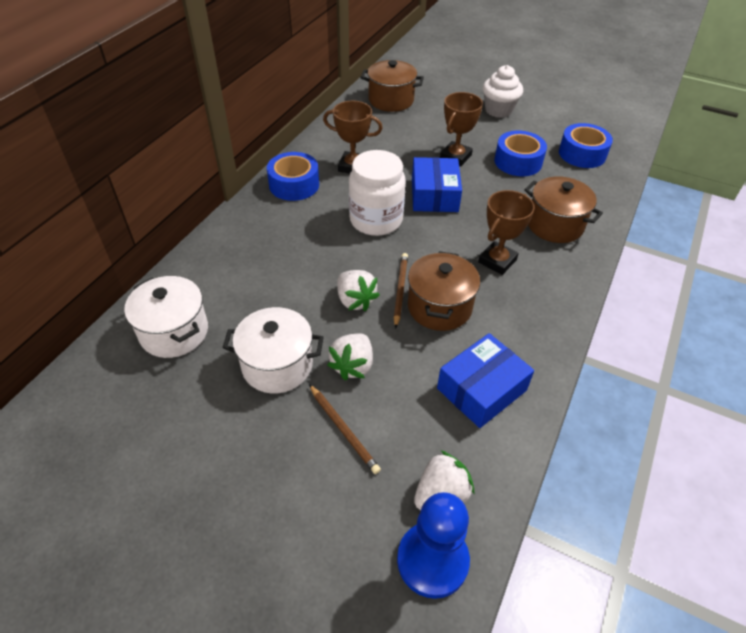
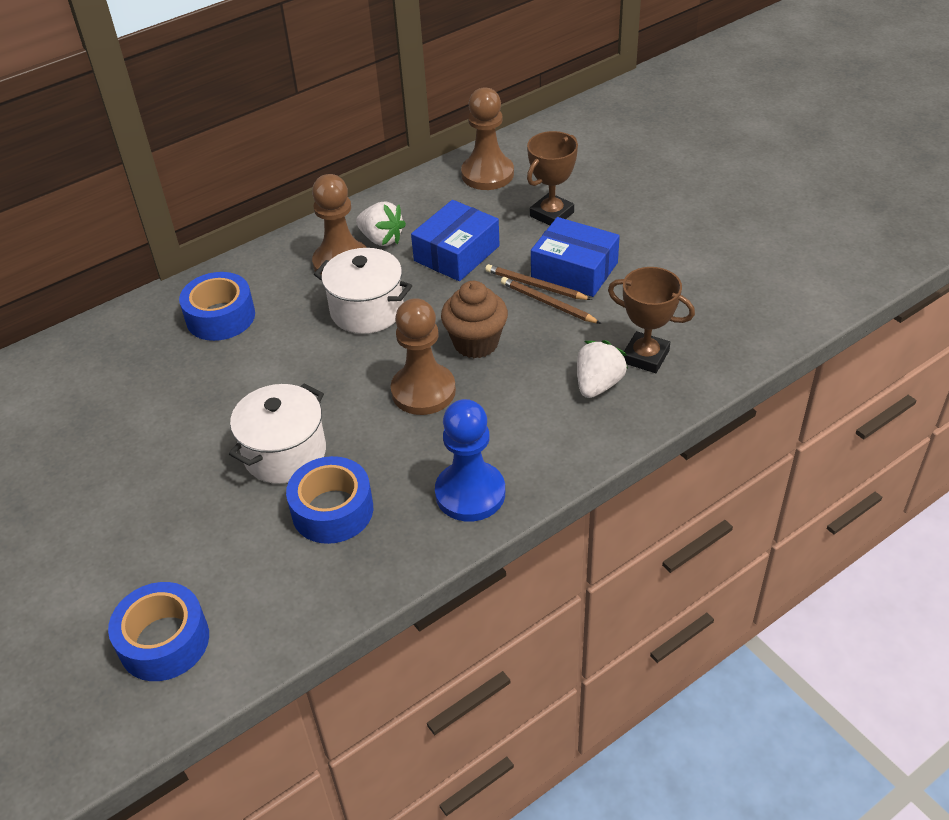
brown cupcake: 0 -> 1
brown pawn: 0 -> 3
brown pot: 3 -> 0
brown trophy: 3 -> 2
white cupcake: 1 -> 0
white jar: 1 -> 0
white strawberry: 3 -> 2

